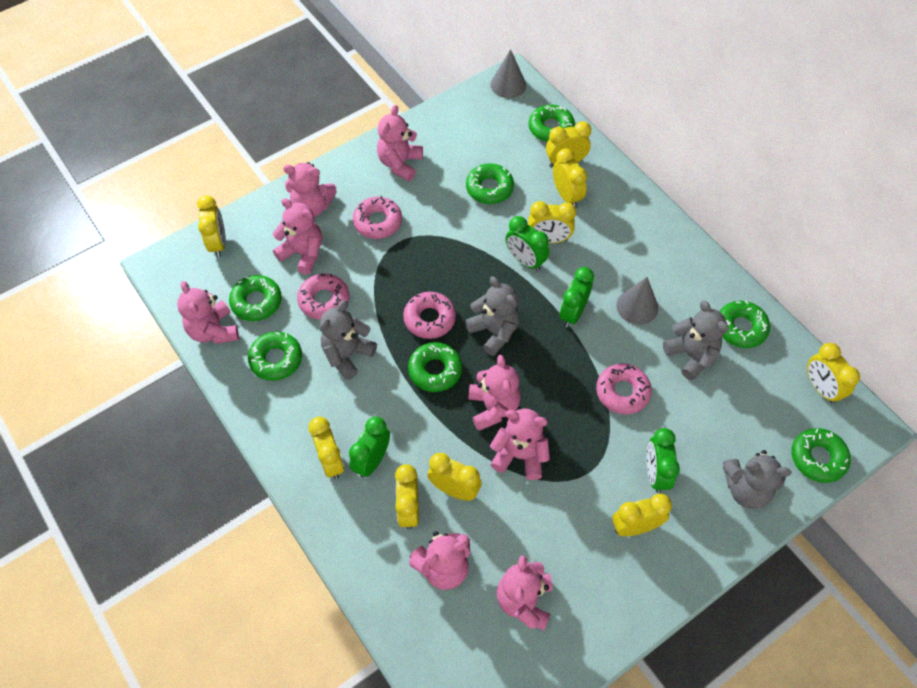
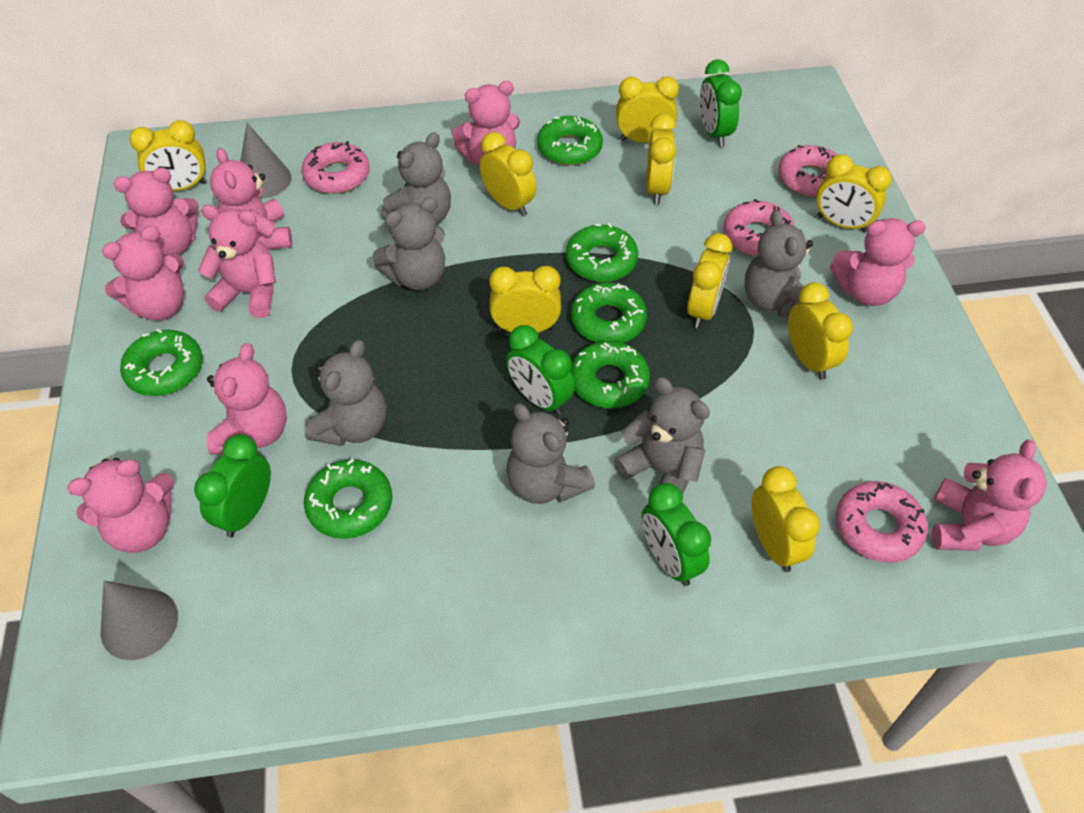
green donut: 7 -> 6
grey teddy bear: 4 -> 6
pink teddy bear: 8 -> 9

